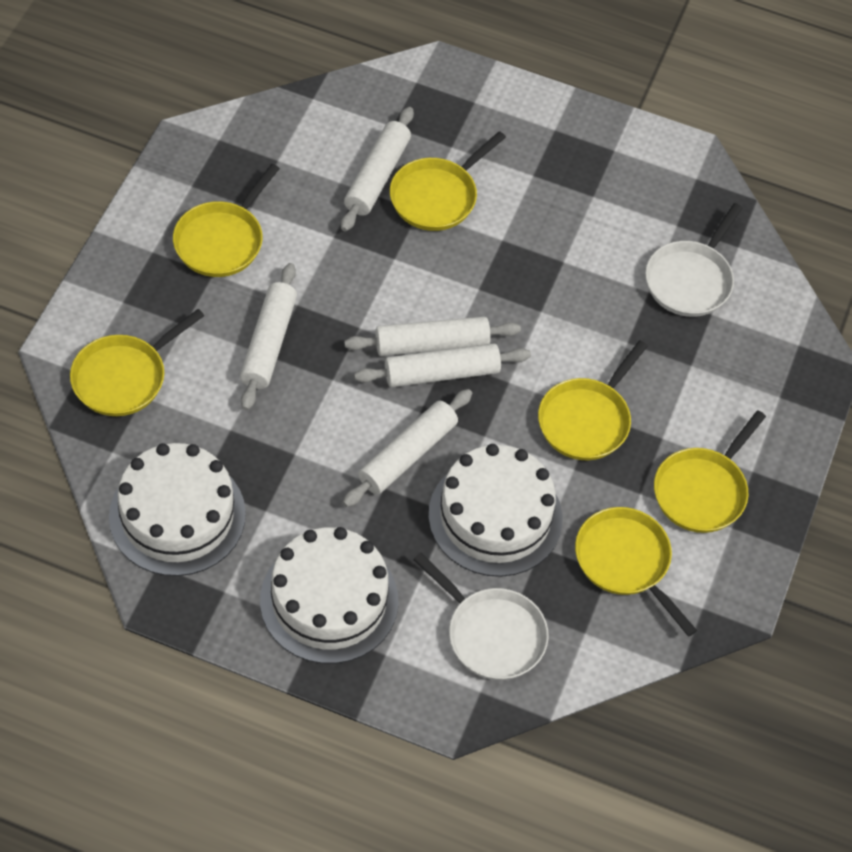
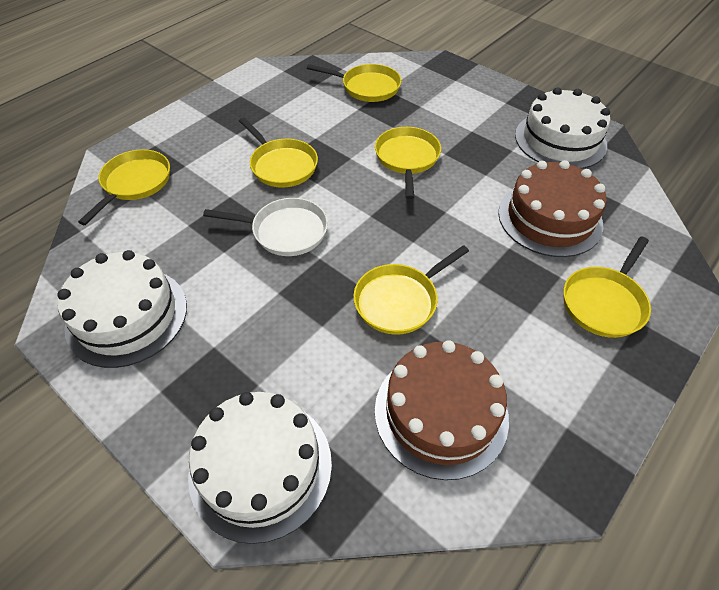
brown cake: 0 -> 2
white pan: 2 -> 1
white rolling pin: 5 -> 0

